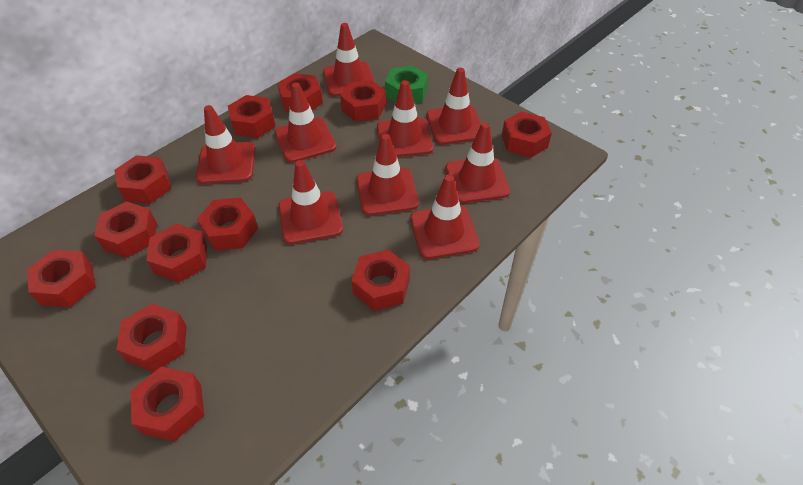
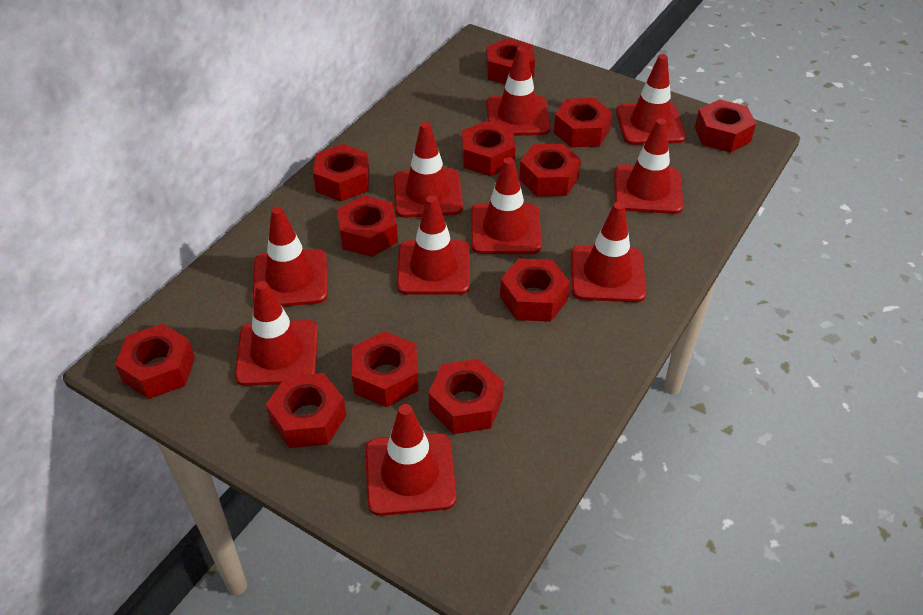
green nut: 1 -> 0
red traffic cone: 9 -> 10

